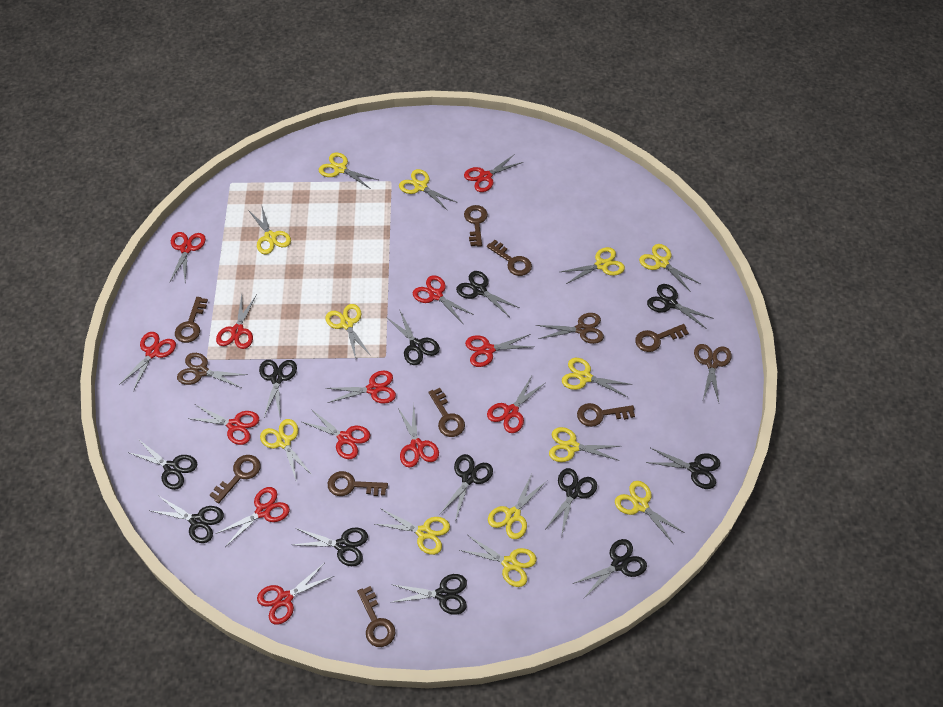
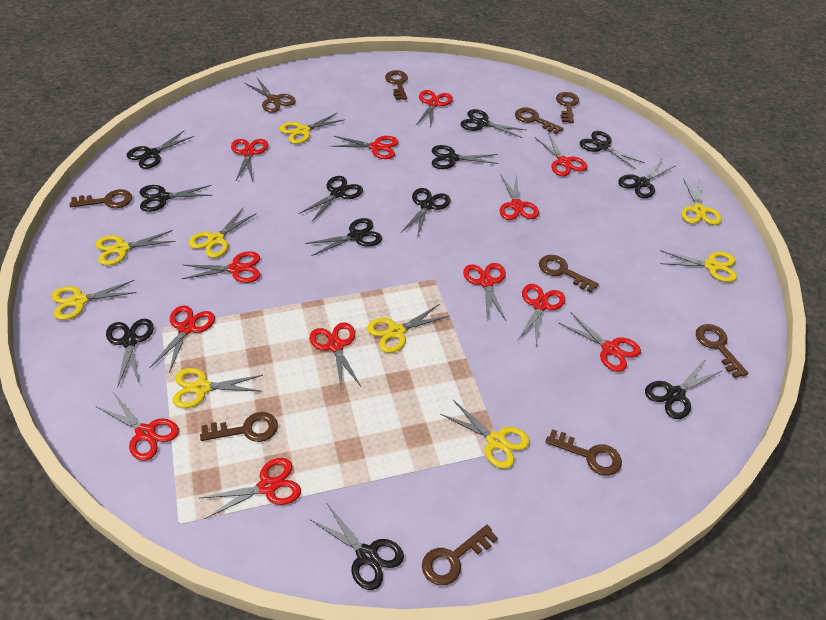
brown scissors: 3 -> 1
yellow scissors: 13 -> 9

